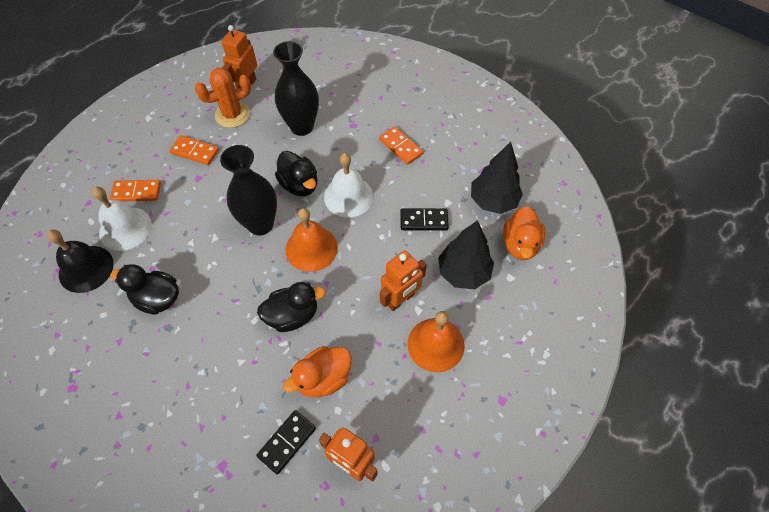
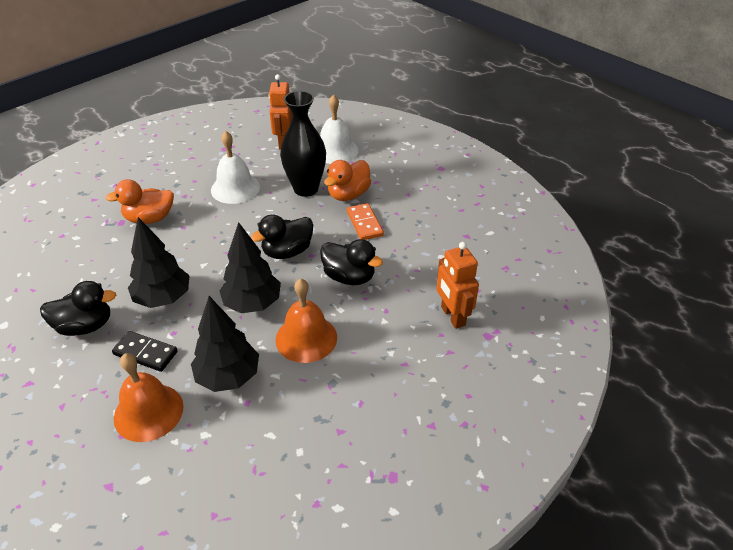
black bell: 1 -> 0
black domino: 2 -> 1
black tree: 2 -> 3
black vase: 2 -> 1
orange cactus: 1 -> 0
orange domino: 3 -> 1
orange robot: 3 -> 2

